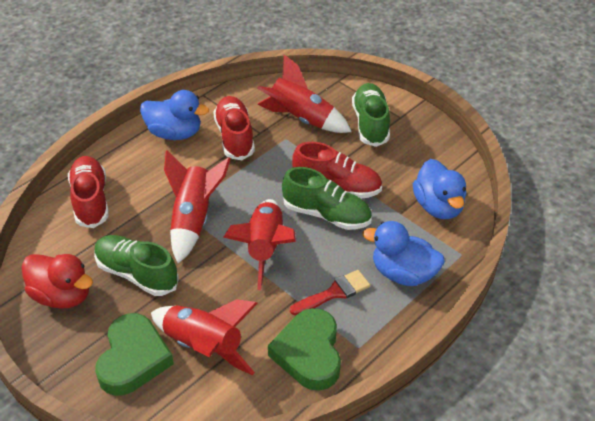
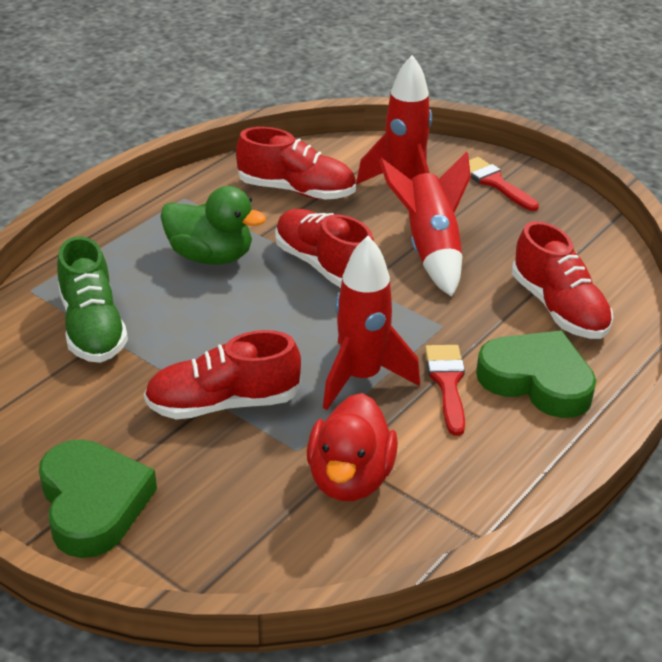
blue duck: 3 -> 0
green duck: 0 -> 1
green shoe: 3 -> 1
red brush: 1 -> 2
red rocket: 4 -> 3
red shoe: 3 -> 4

